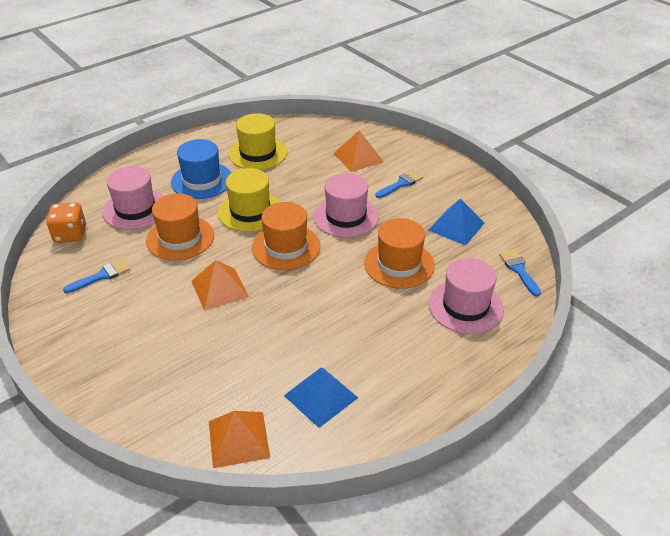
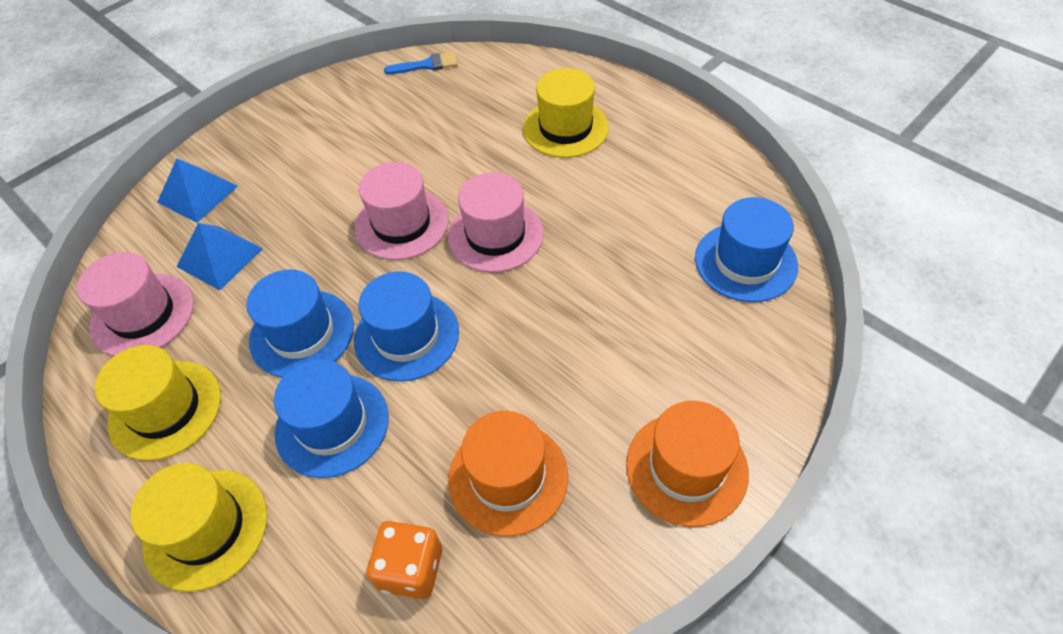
blue brush: 3 -> 1
blue hat: 1 -> 4
orange hat: 3 -> 2
orange pyramid: 3 -> 0
yellow hat: 2 -> 3

